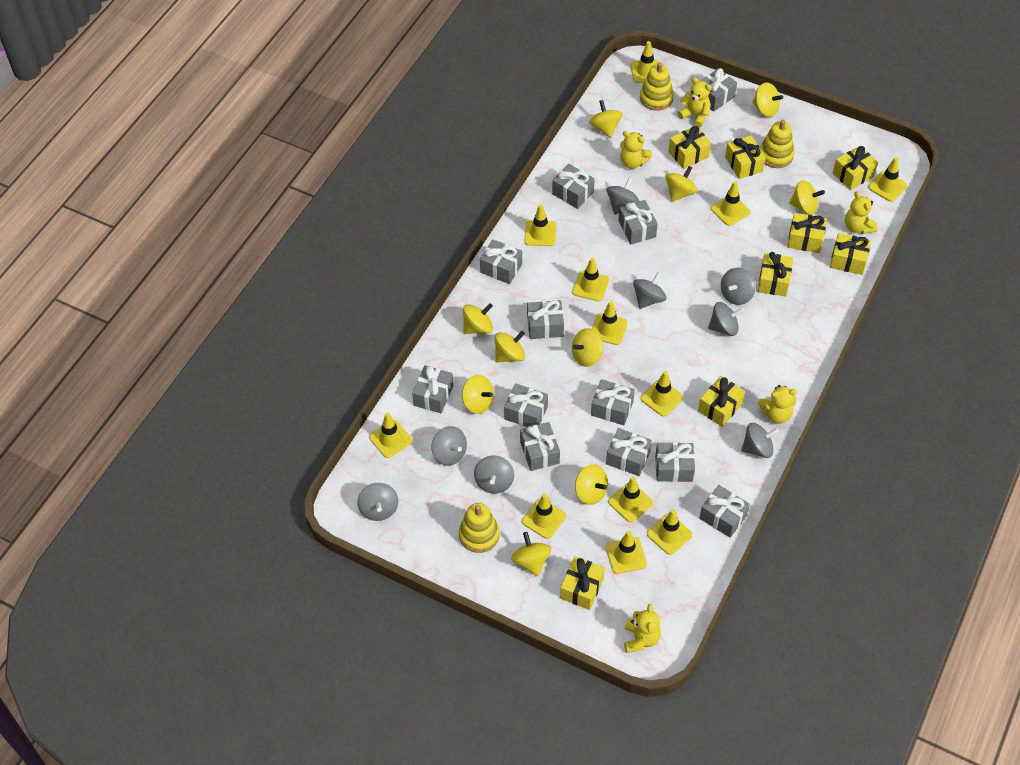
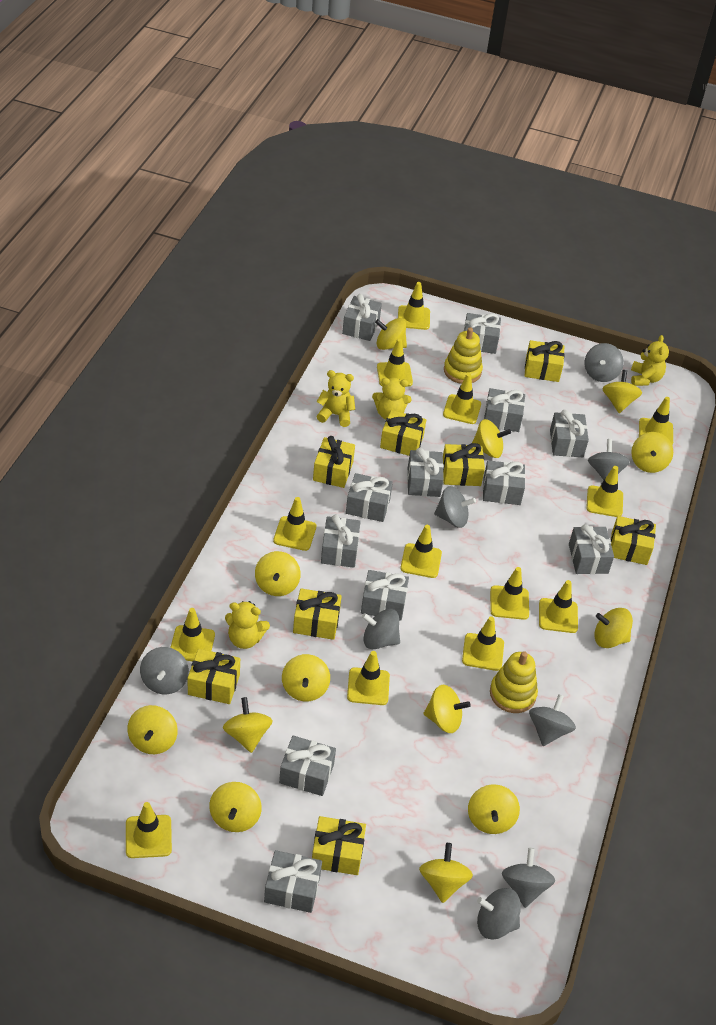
yellow spinning top: 10 -> 13
yellow stacking toy: 3 -> 2
yellow teddy bear: 5 -> 4
yellow traffic cone: 12 -> 13

